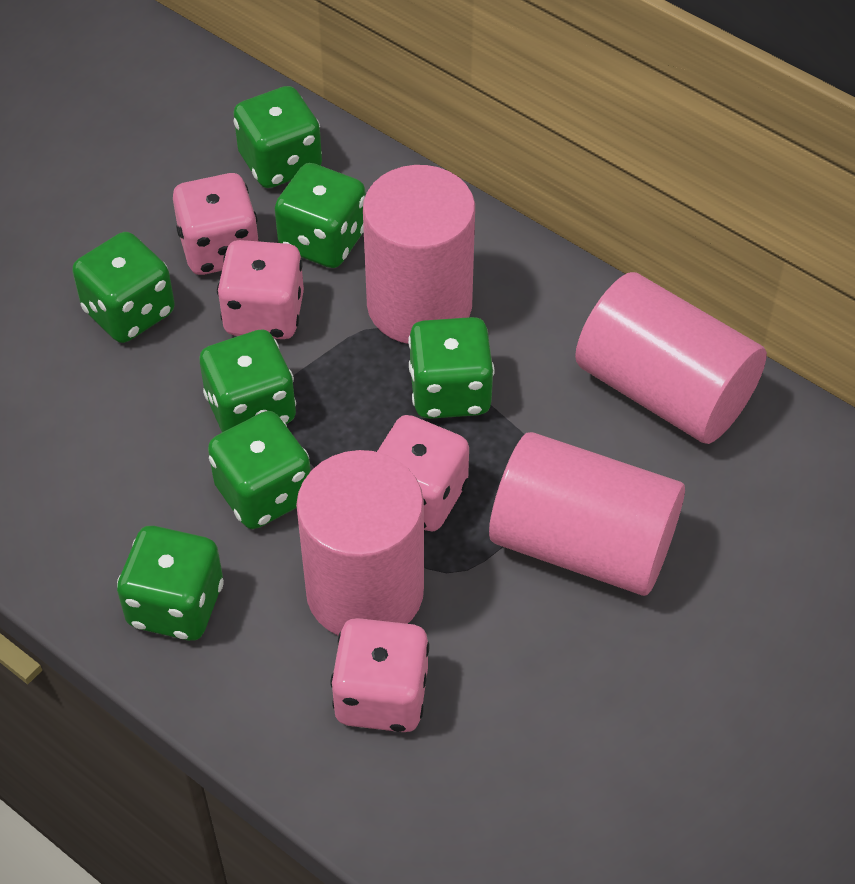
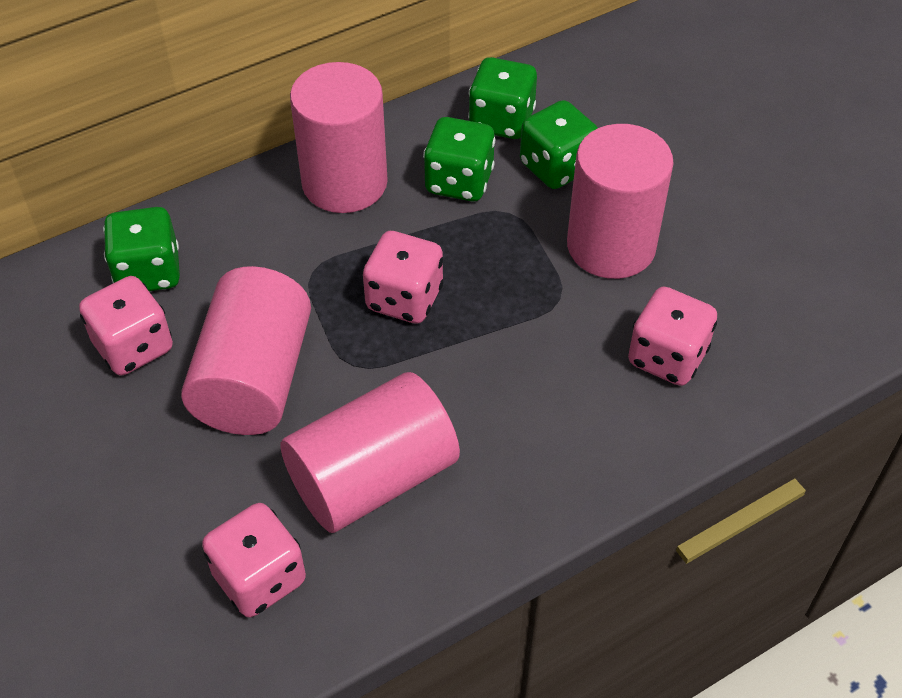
green dice: 7 -> 4

